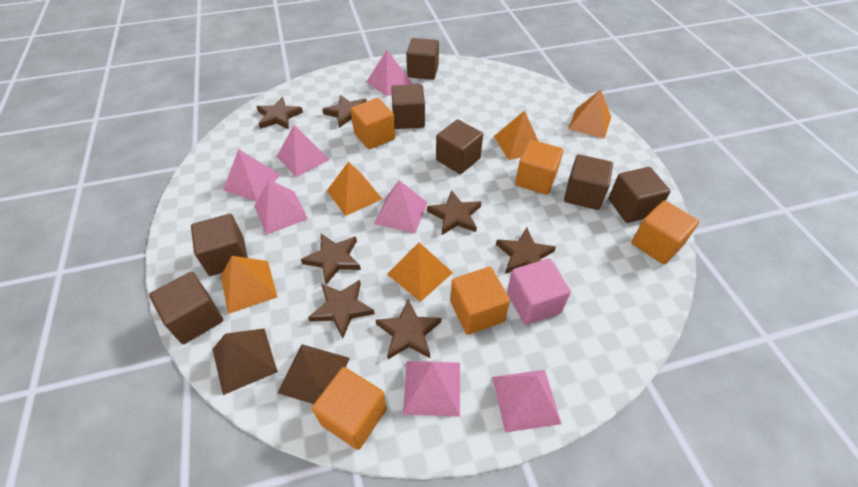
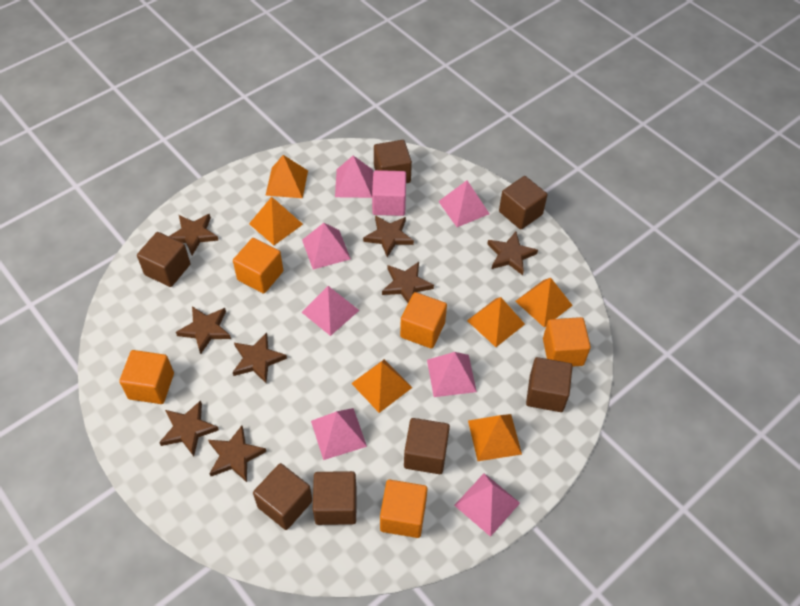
brown pyramid: 2 -> 0
brown star: 7 -> 8
orange pyramid: 5 -> 6

